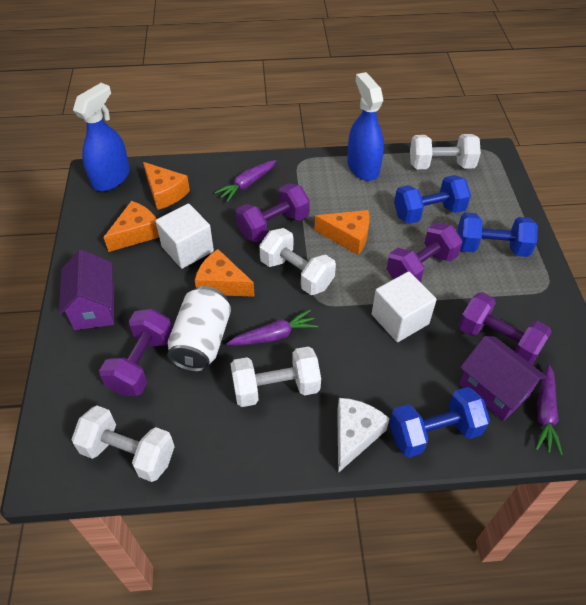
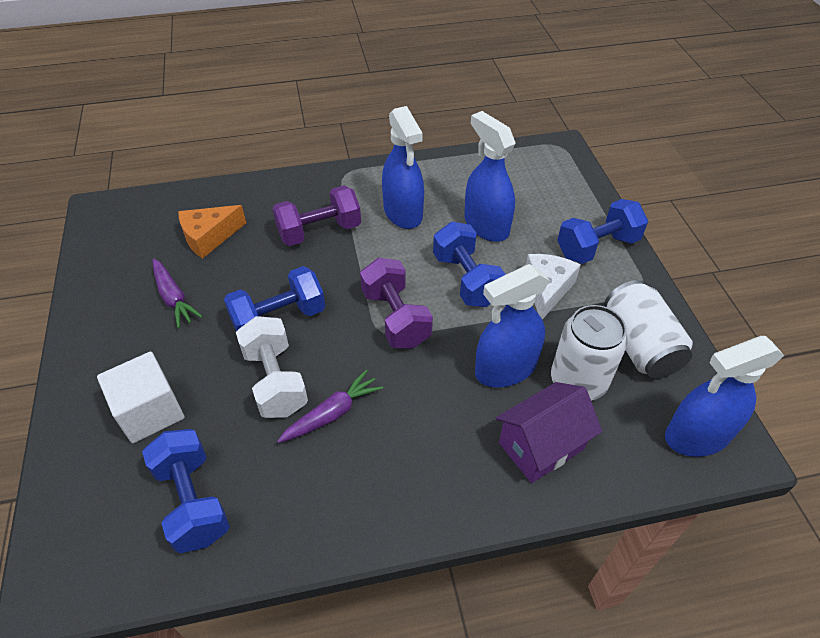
blue dumbbell: 3 -> 4
blue spray bottle: 2 -> 4
orange cheese: 4 -> 1
purple carrot: 3 -> 2
purple dumbbell: 4 -> 2
purple house: 2 -> 1
white can: 1 -> 2
white cube: 2 -> 1
white dumbbell: 4 -> 1

